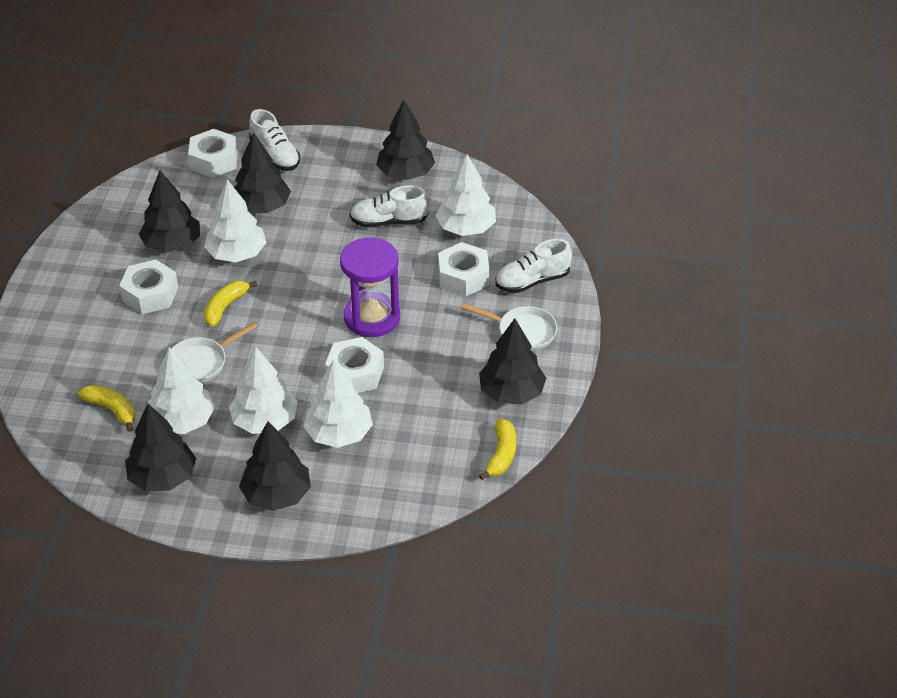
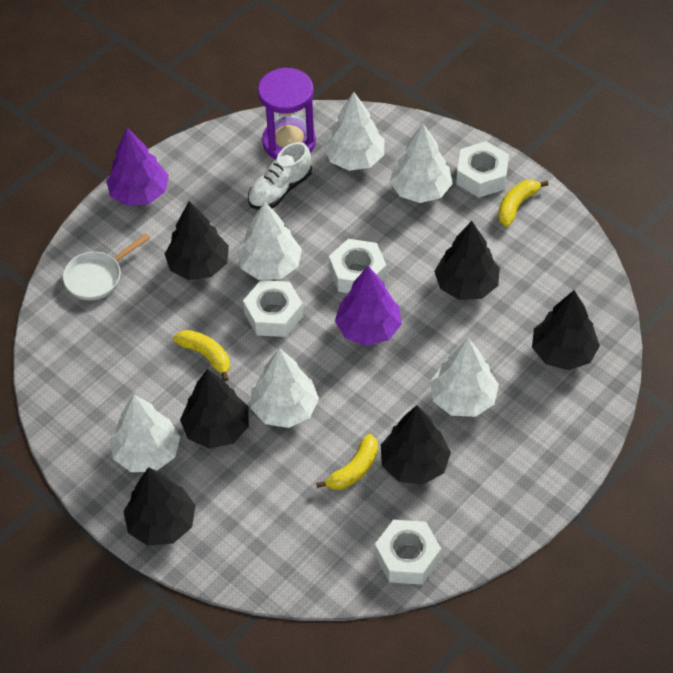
purple tree: 0 -> 2
white pan: 2 -> 1
white shoe: 3 -> 1
white tree: 5 -> 6

